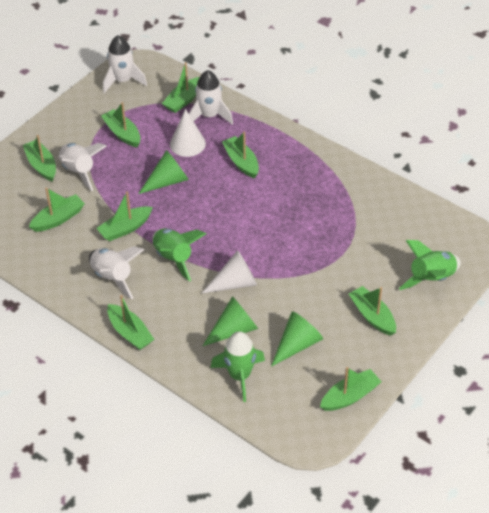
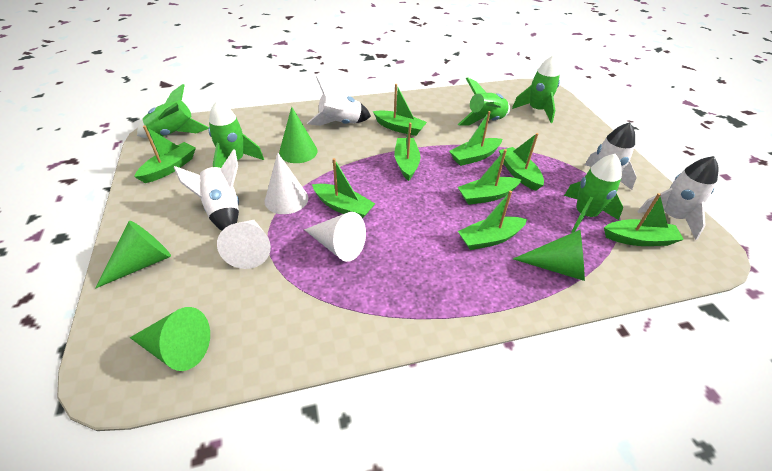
green cone: 3 -> 4
green rocket: 3 -> 5
white cone: 2 -> 3

